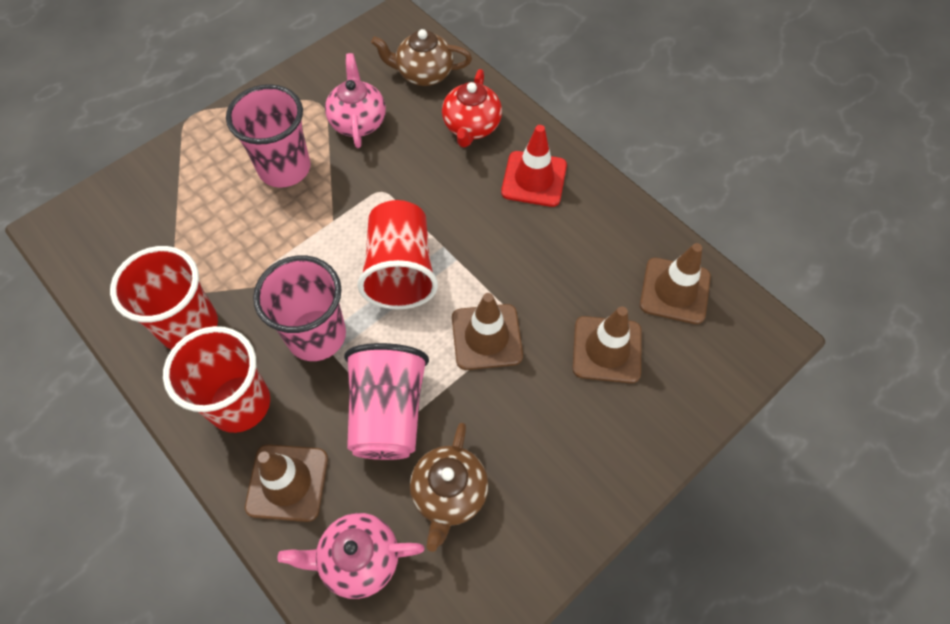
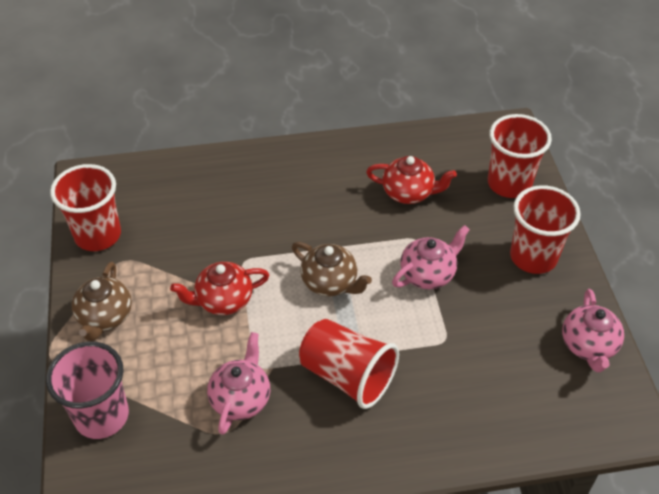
brown traffic cone: 4 -> 0
pink cup: 3 -> 1
pink teapot: 2 -> 3
red cup: 3 -> 4
red teapot: 1 -> 2
red traffic cone: 1 -> 0

